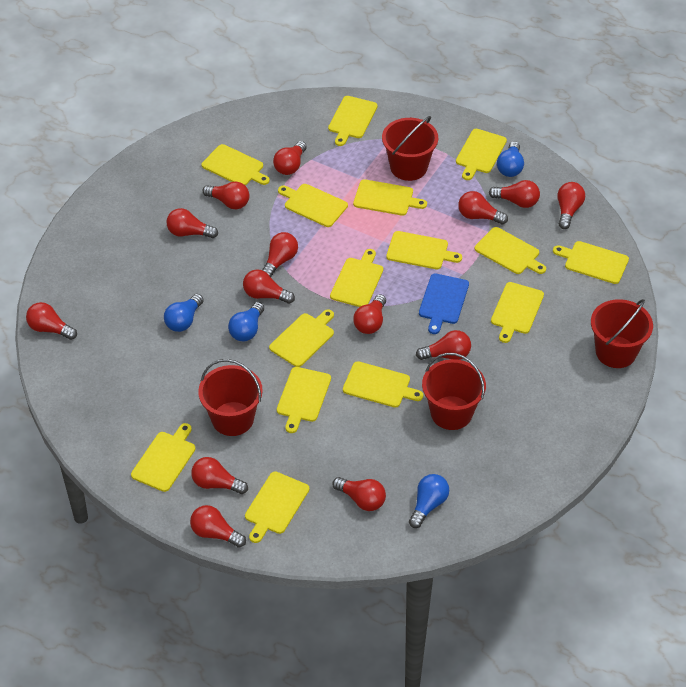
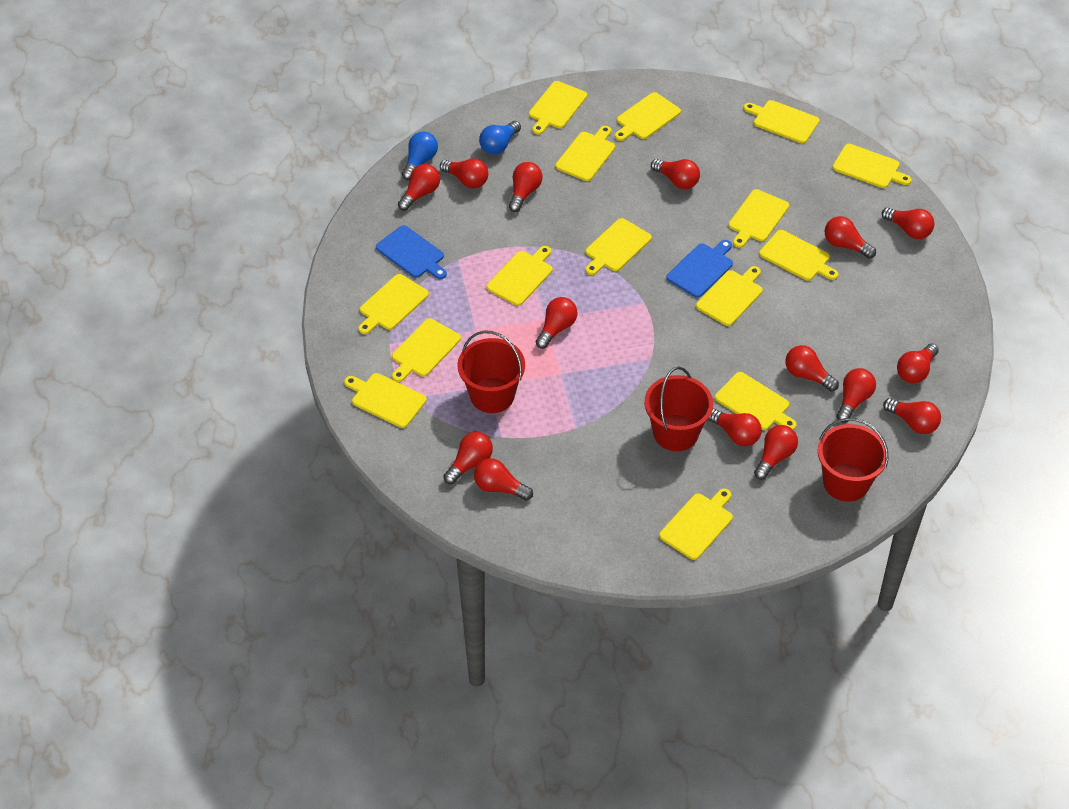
blue cutting board: 1 -> 2
blue light bulb: 4 -> 2
red bucket: 4 -> 3
red light bulb: 14 -> 15

